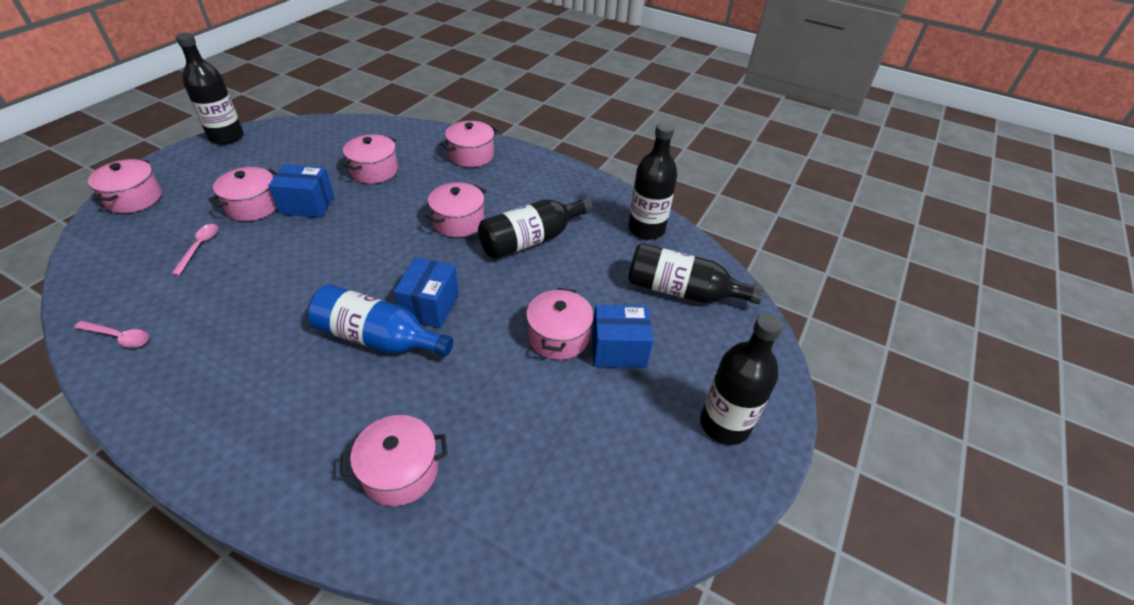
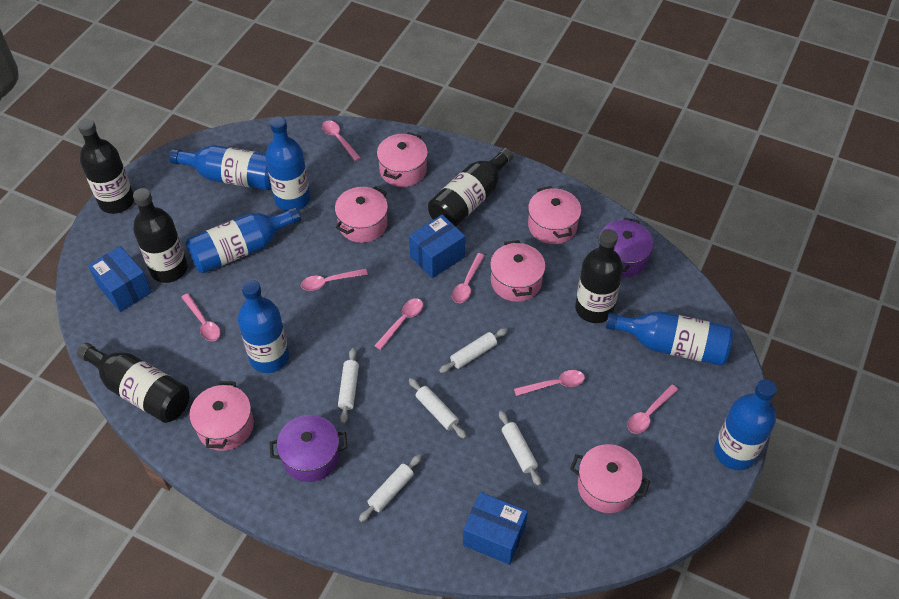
blue bottle: 1 -> 6
pink pot: 7 -> 6
pink spoon: 2 -> 7
purple pot: 0 -> 2
white rolling pin: 0 -> 5

